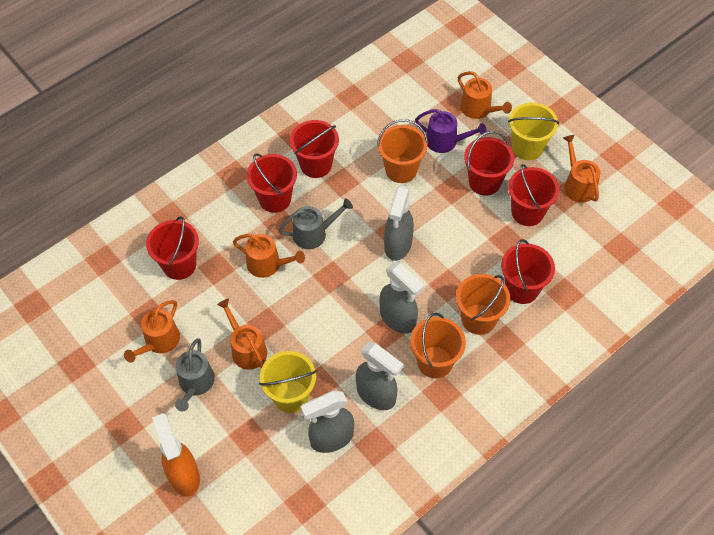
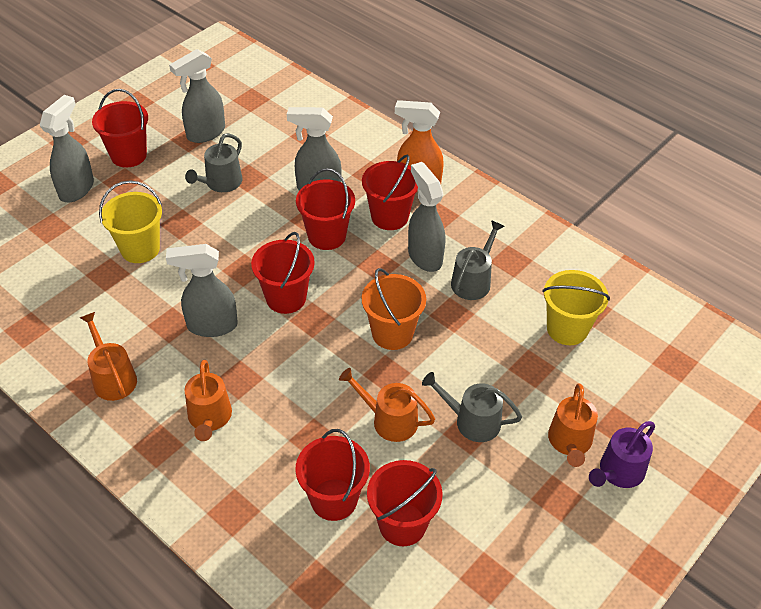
grey spray bottle: 4 -> 5
grey watering can: 2 -> 3
orange bucket: 3 -> 1
orange watering can: 5 -> 4

